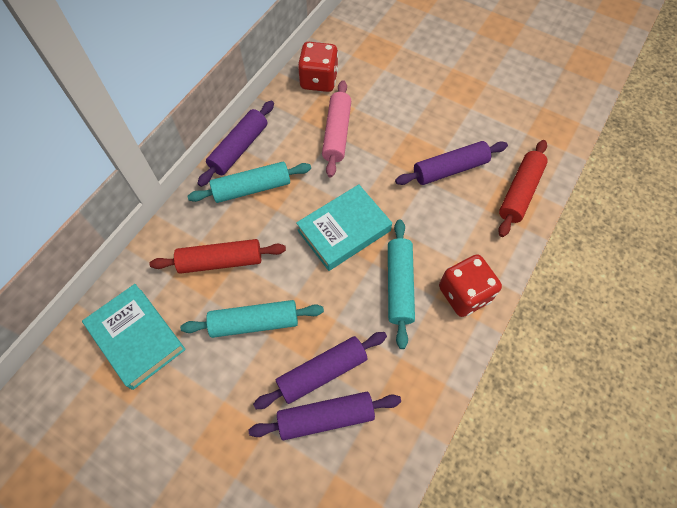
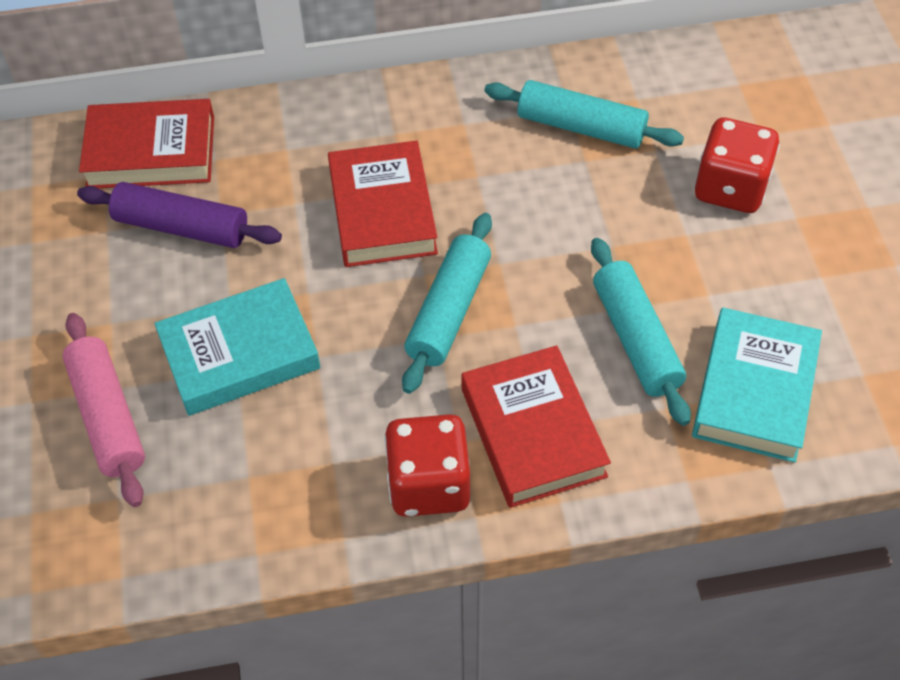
purple rolling pin: 4 -> 1
red book: 0 -> 3
red rolling pin: 2 -> 0

